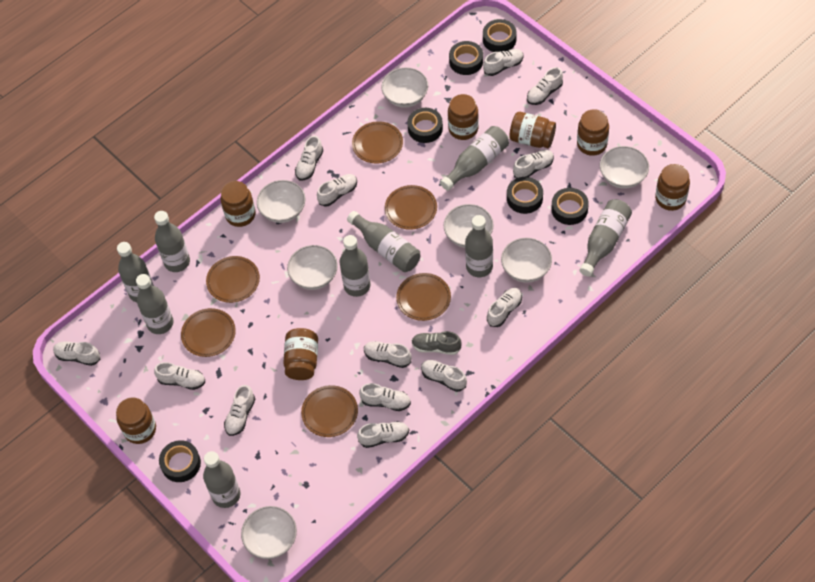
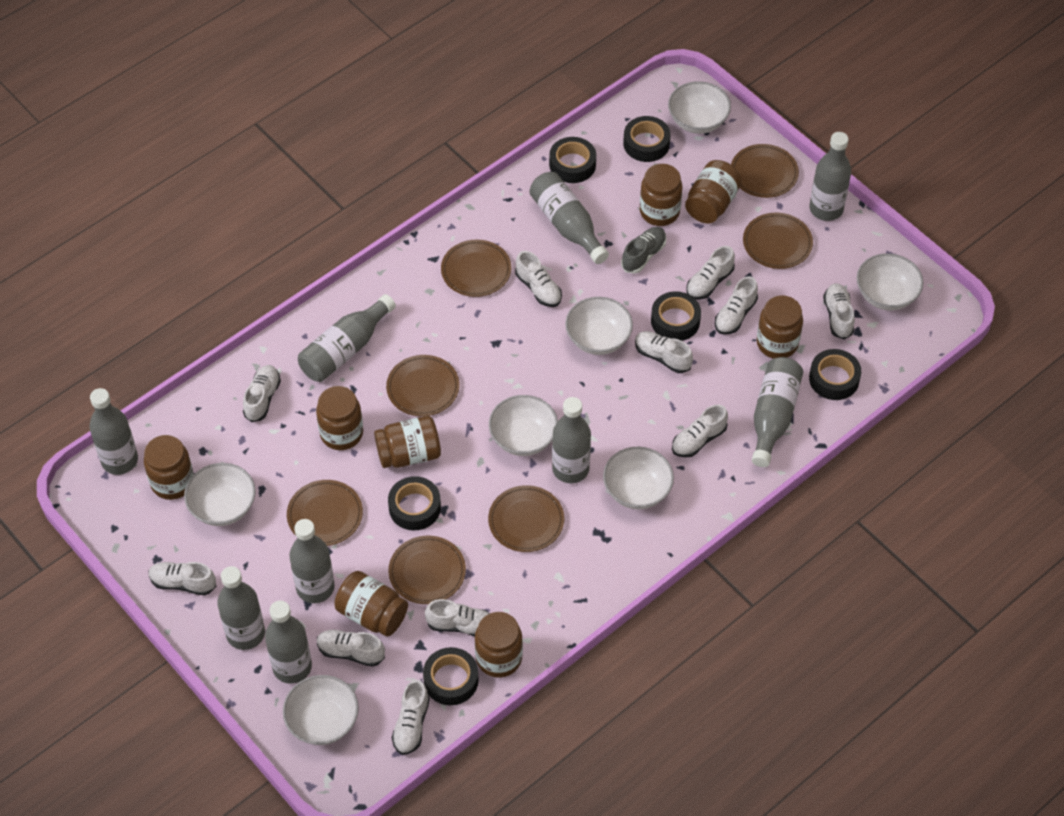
brown jar: 7 -> 8
brown plate: 6 -> 7
white shoe: 13 -> 11

